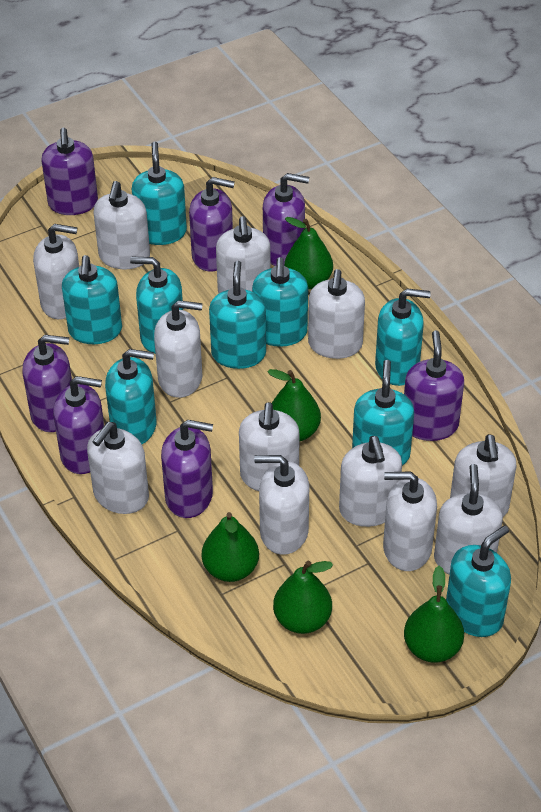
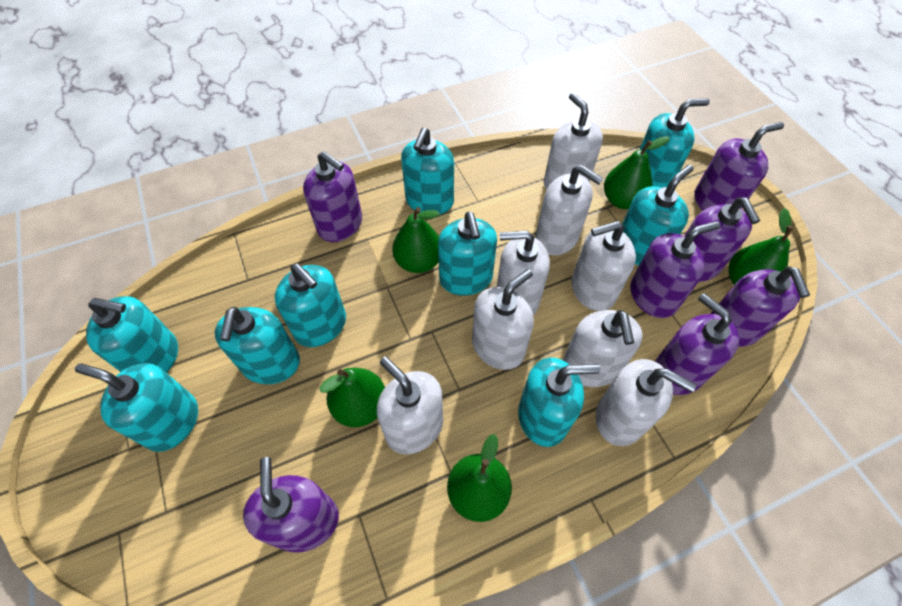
white soap dispenser: 12 -> 8

